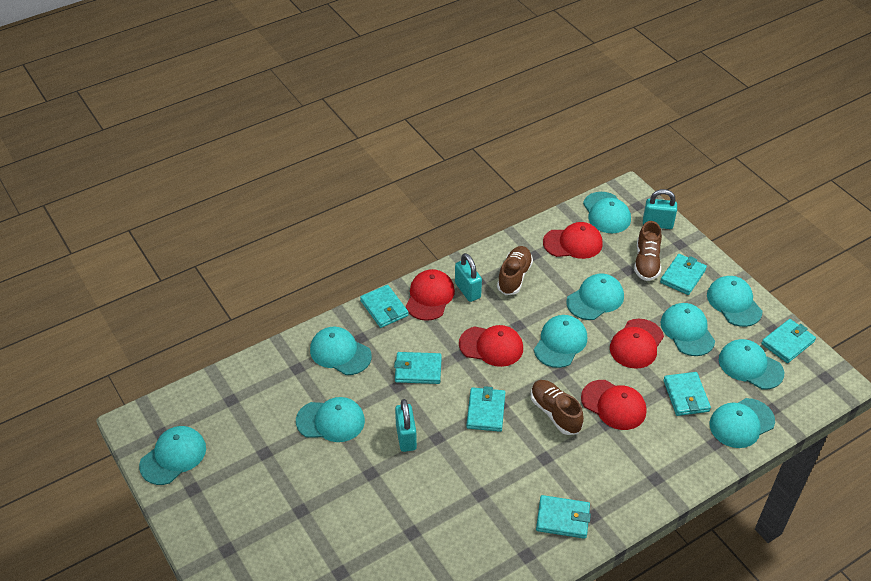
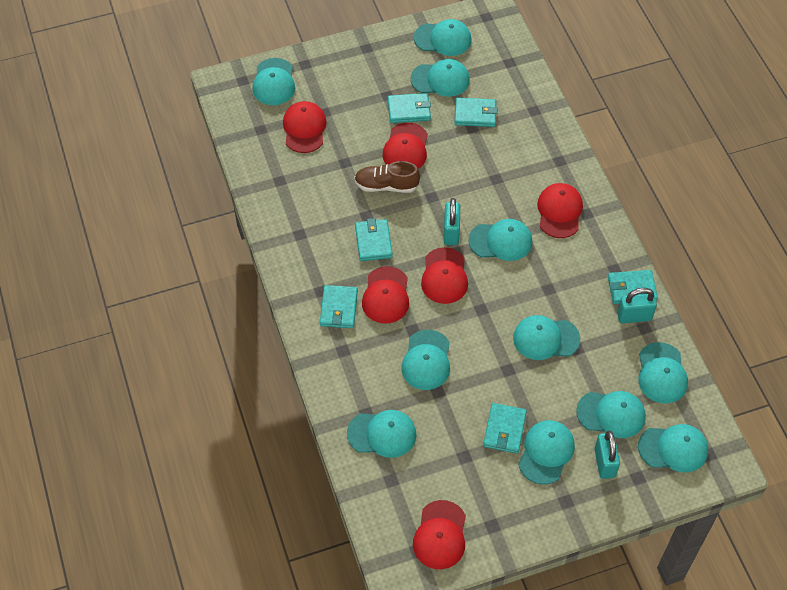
brown shoe: 3 -> 1
red cap: 5 -> 6
turquoise cap: 10 -> 11
turquoise wallet: 7 -> 6

